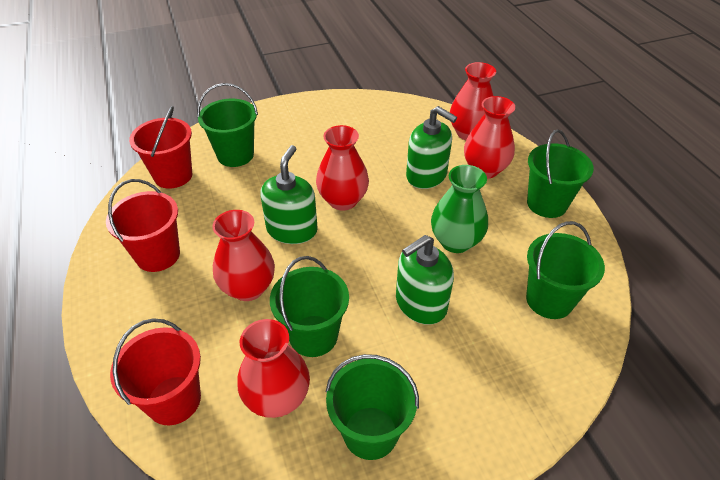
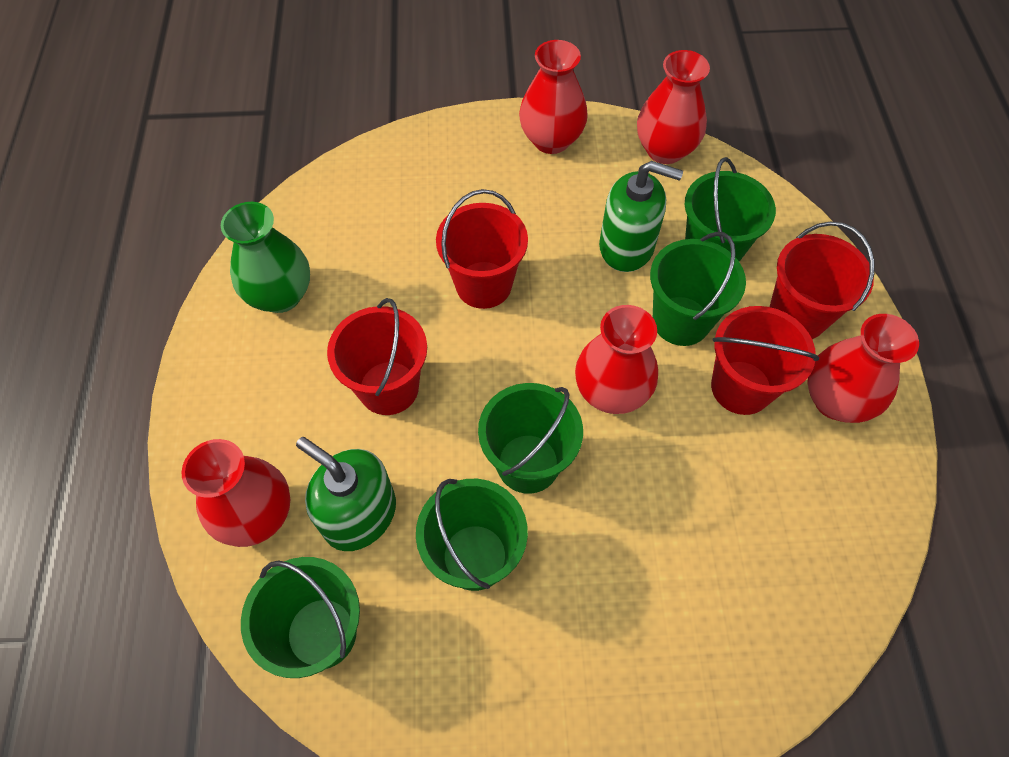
green soap dispenser: 3 -> 2
red bucket: 3 -> 4

